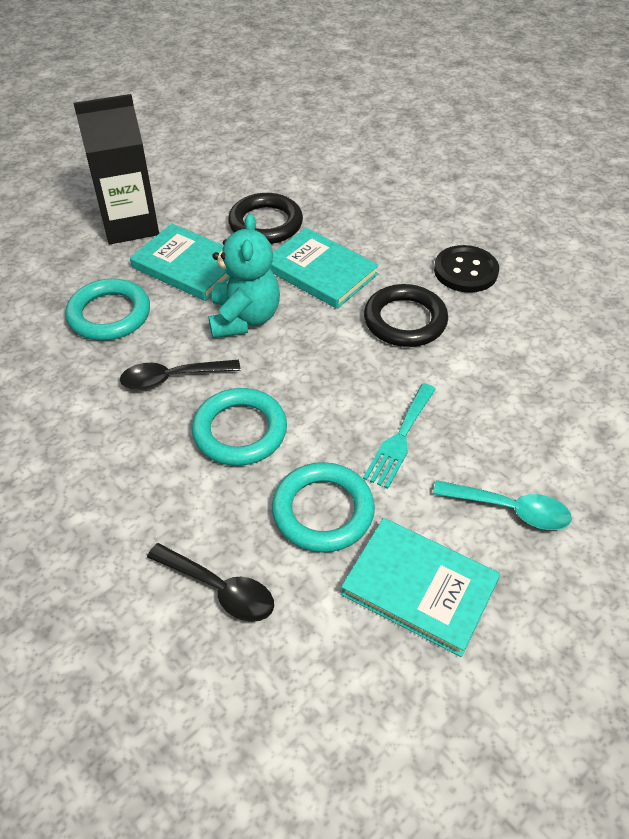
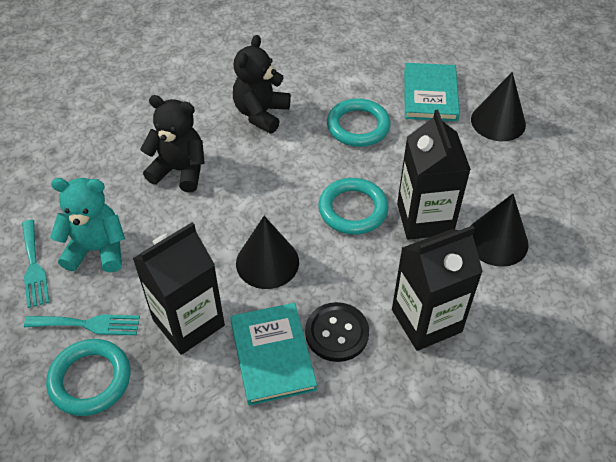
black carton: 1 -> 3
black cone: 0 -> 3
black ring: 2 -> 0
black spoon: 2 -> 0
black teddy bear: 0 -> 2
turquoise book: 3 -> 2
turquoise fork: 1 -> 2
turquoise spoon: 1 -> 0

